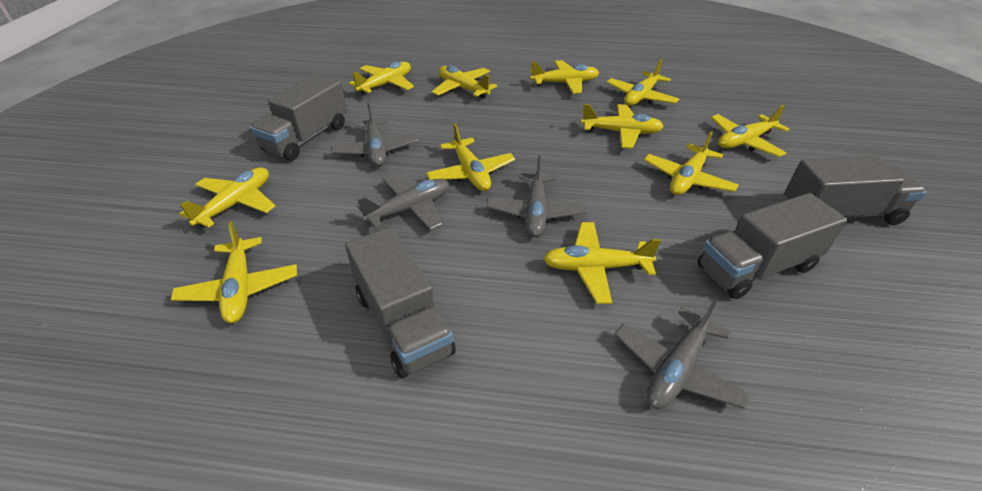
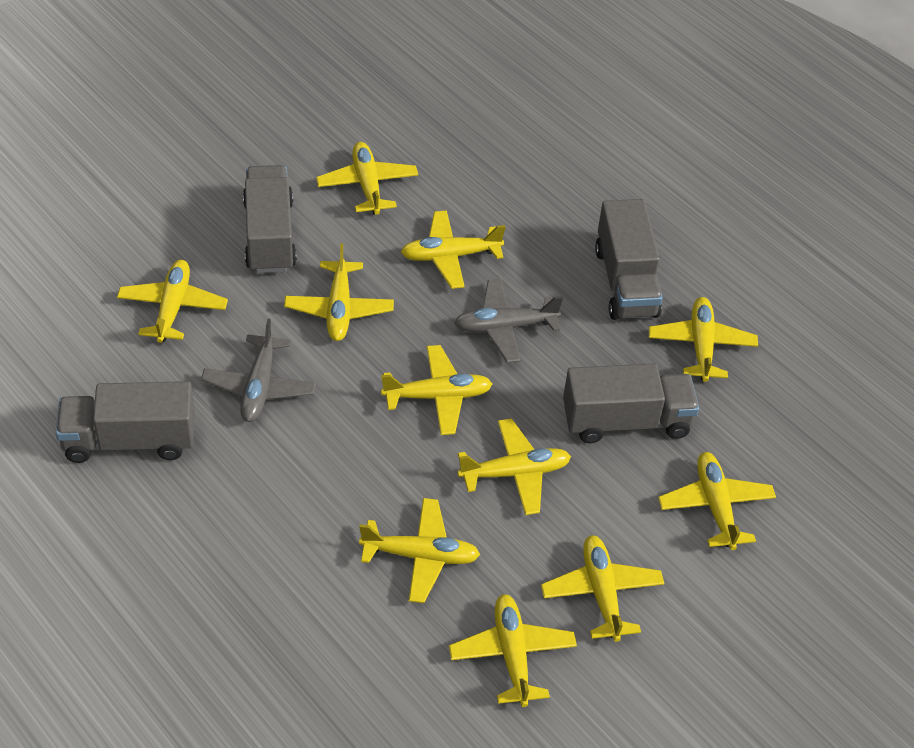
grey plane: 4 -> 2

